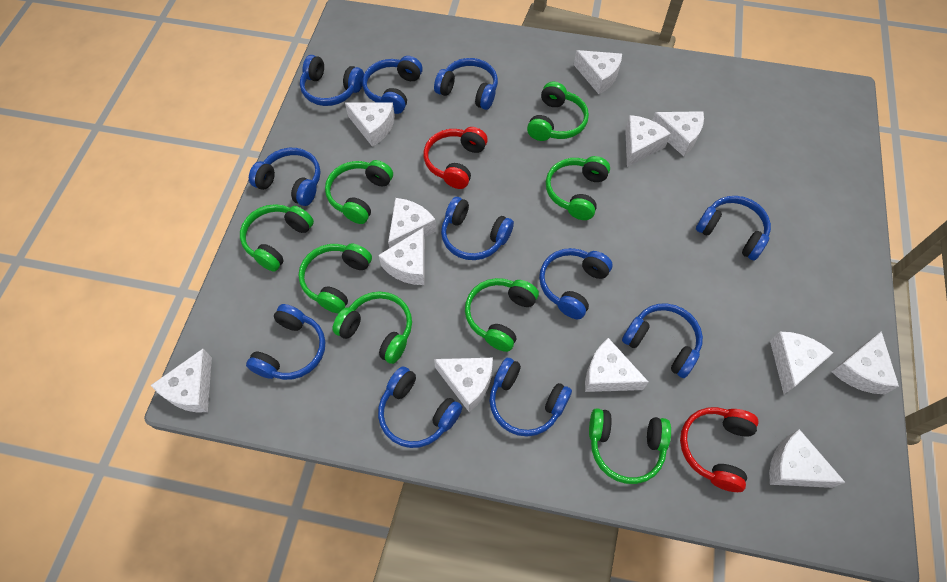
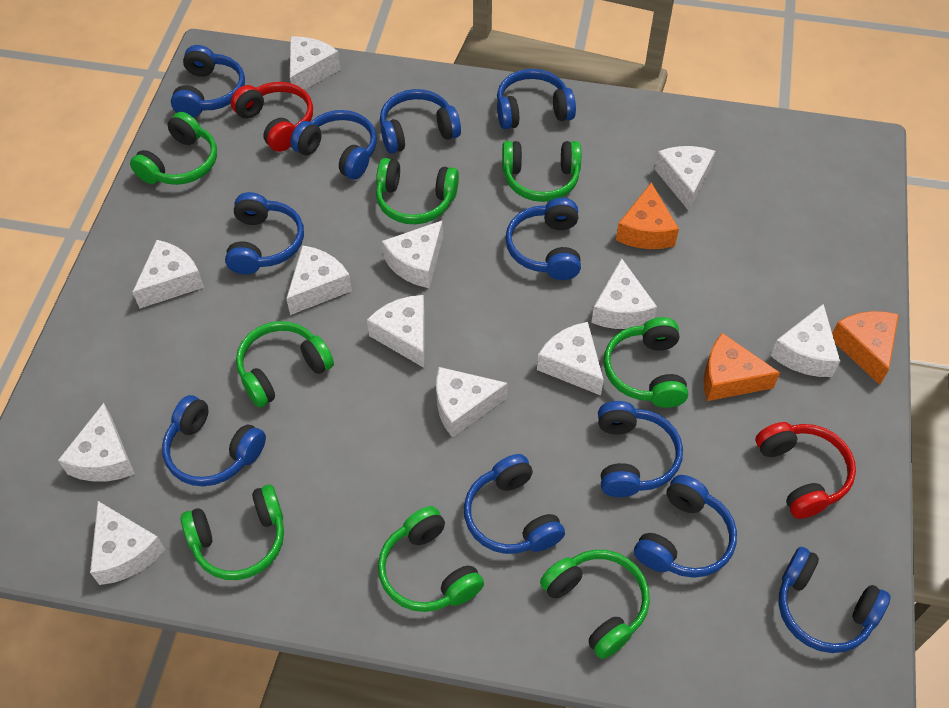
orange cheese: 0 -> 3

